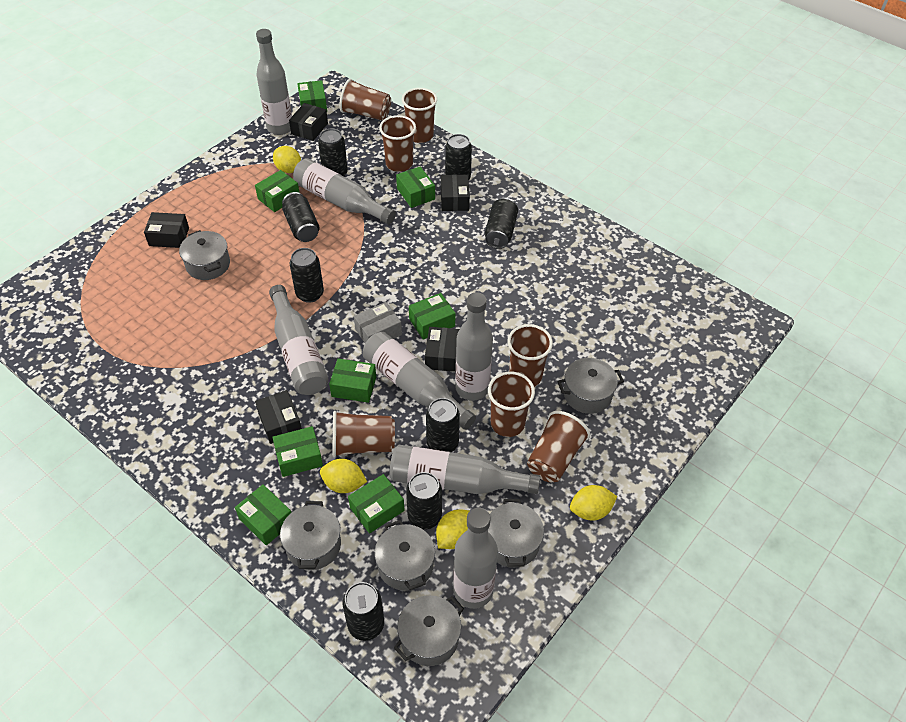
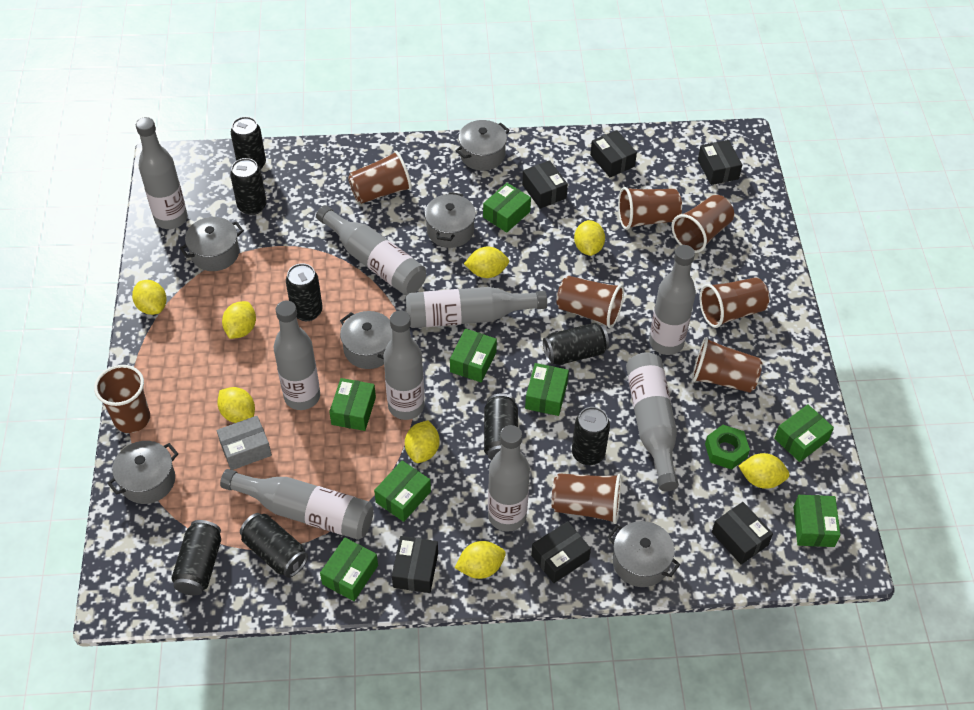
black box: 5 -> 6
brown cup: 7 -> 8
green nut: 0 -> 1
grey bottle: 7 -> 9
yellow lemon: 4 -> 8

